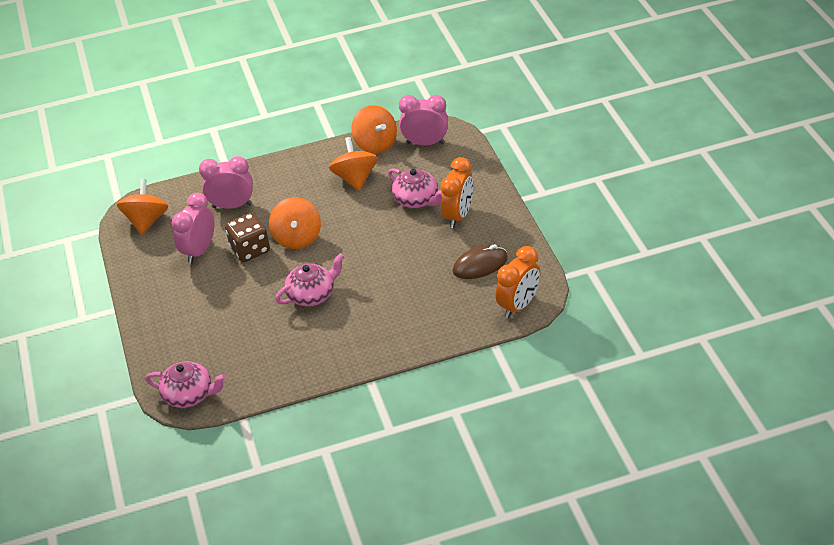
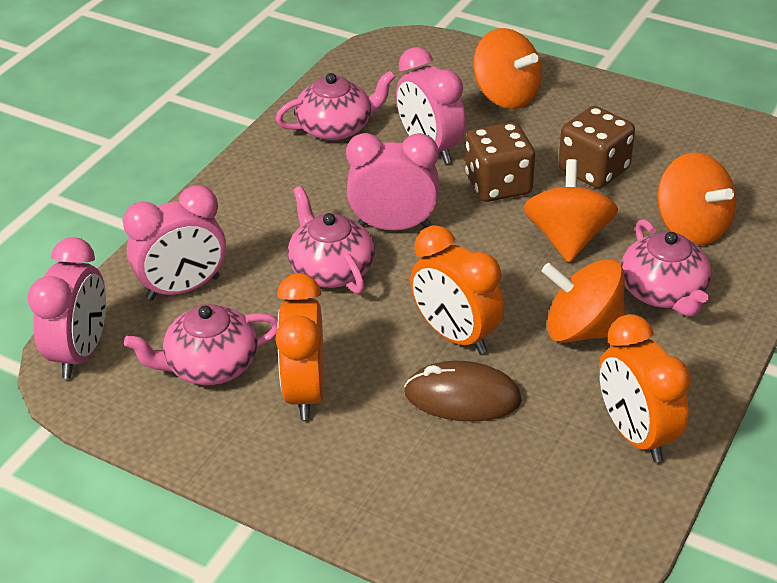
brown dice: 1 -> 2
orange clock: 2 -> 3
pink clock: 3 -> 4
pink teapot: 3 -> 4

